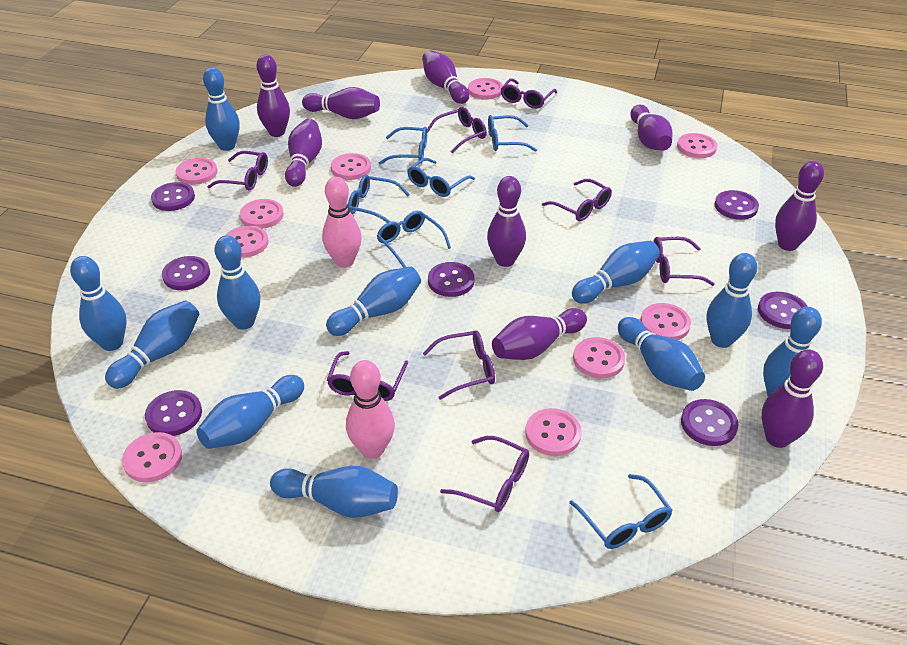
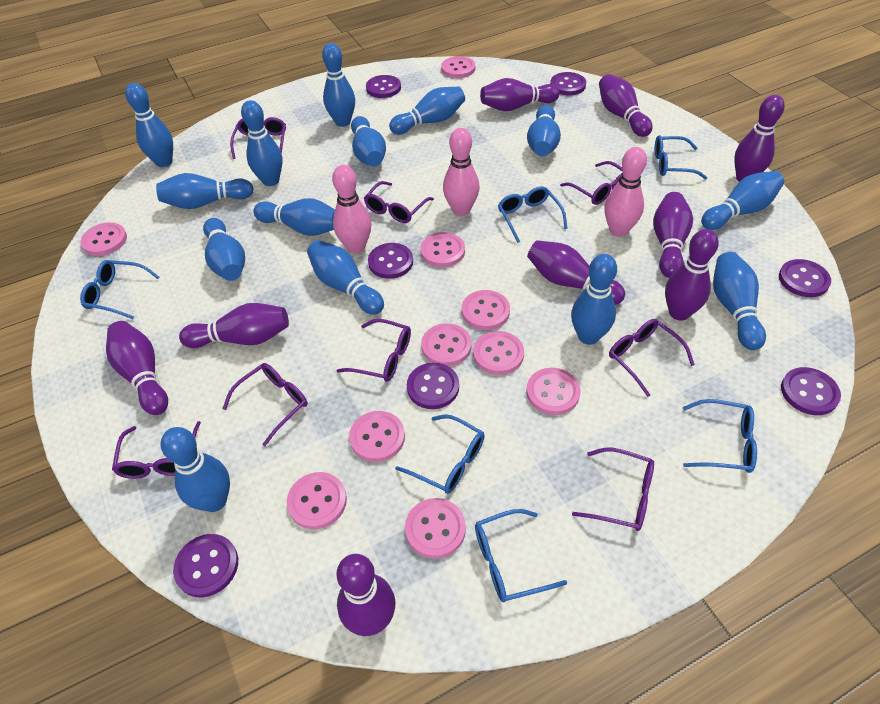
blue bowling pin: 11 -> 14
pink bowling pin: 2 -> 3

